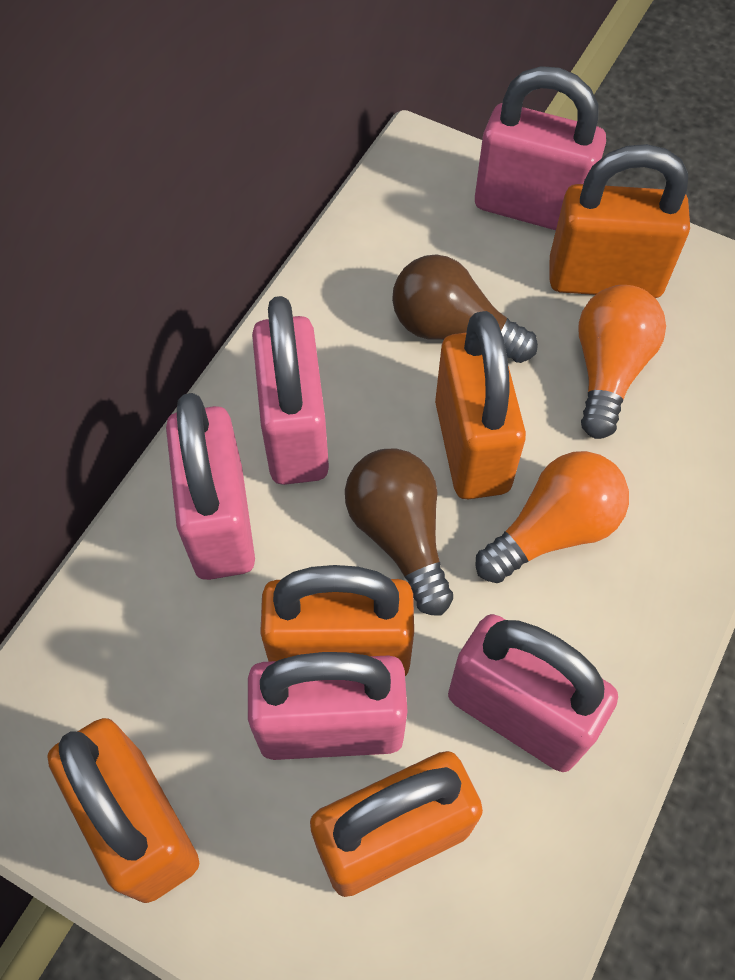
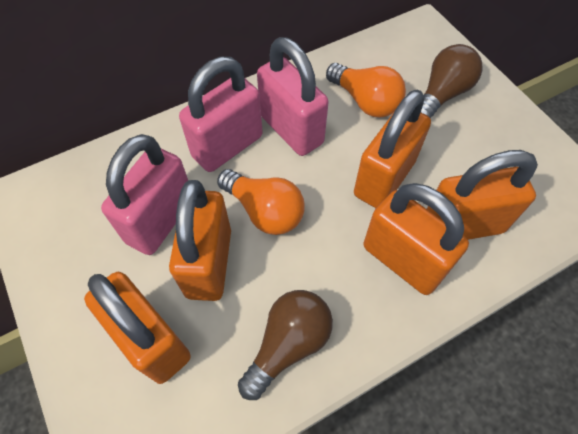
pink padlock: 5 -> 3

